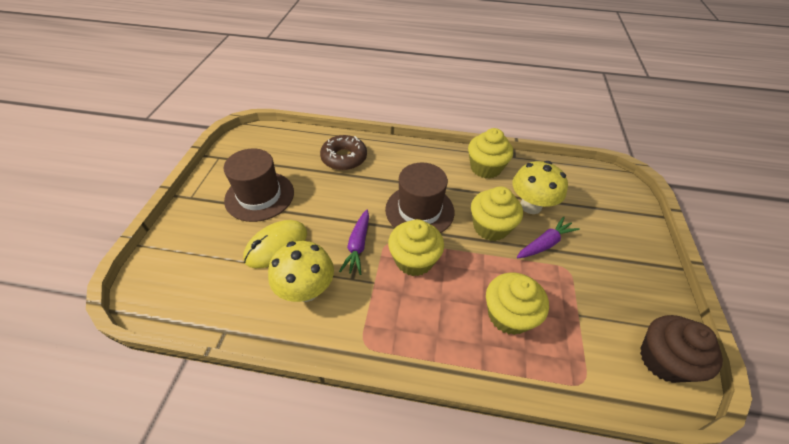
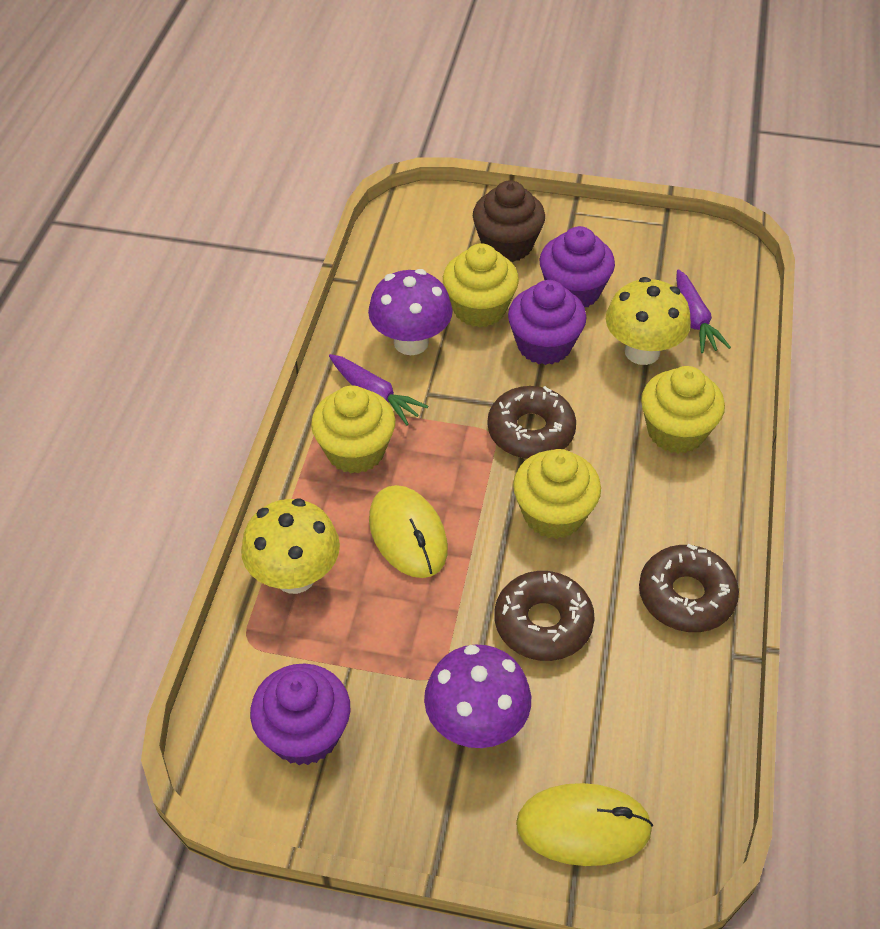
brown donut: 1 -> 3
brown hat: 2 -> 0
purple cupcake: 0 -> 3
purple mushroom: 0 -> 2
yellow mouse: 1 -> 2

